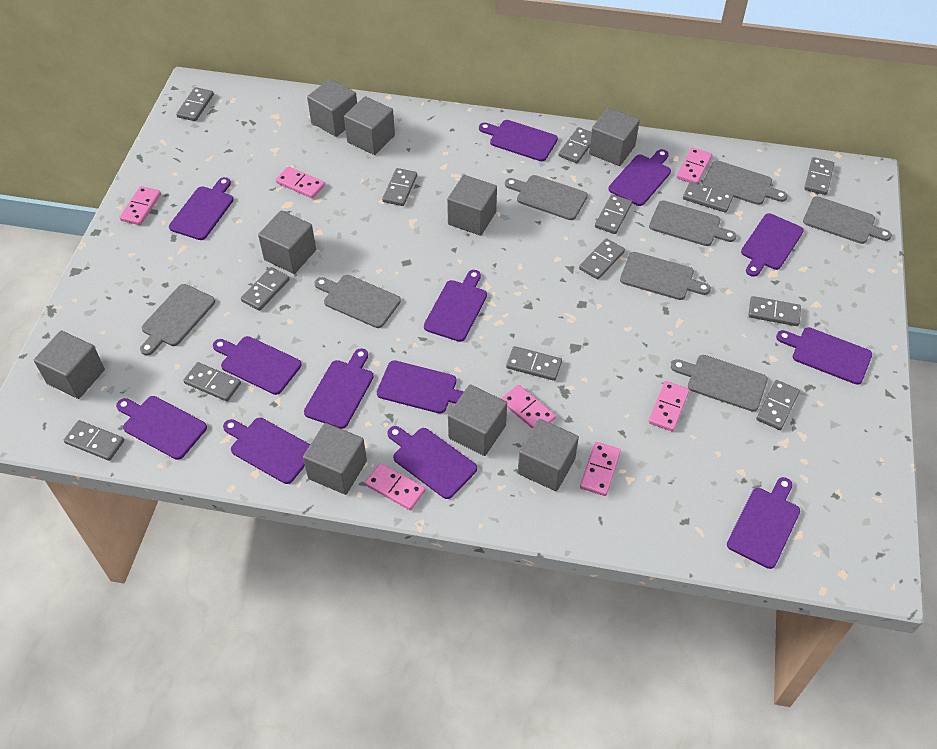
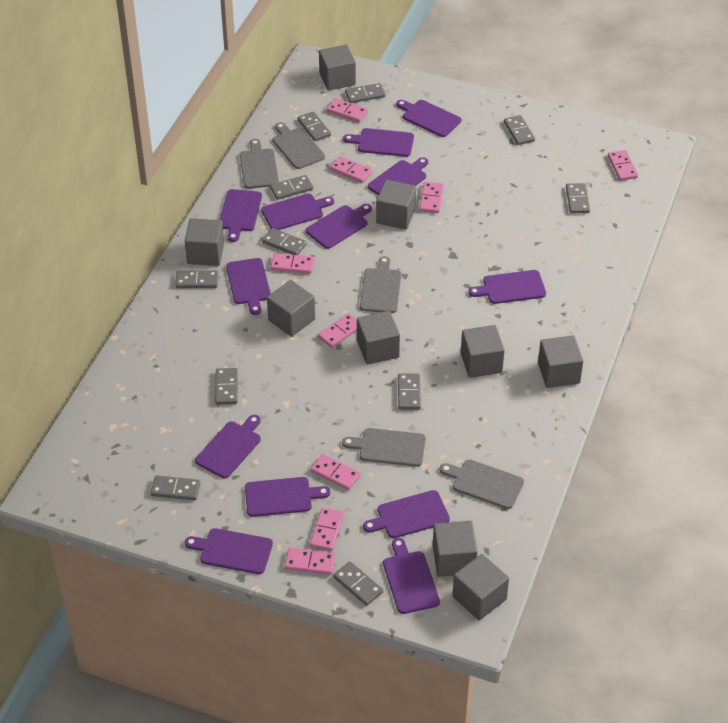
grey cutting board: 8 -> 5
grey domino: 13 -> 11
pink domino: 7 -> 9

